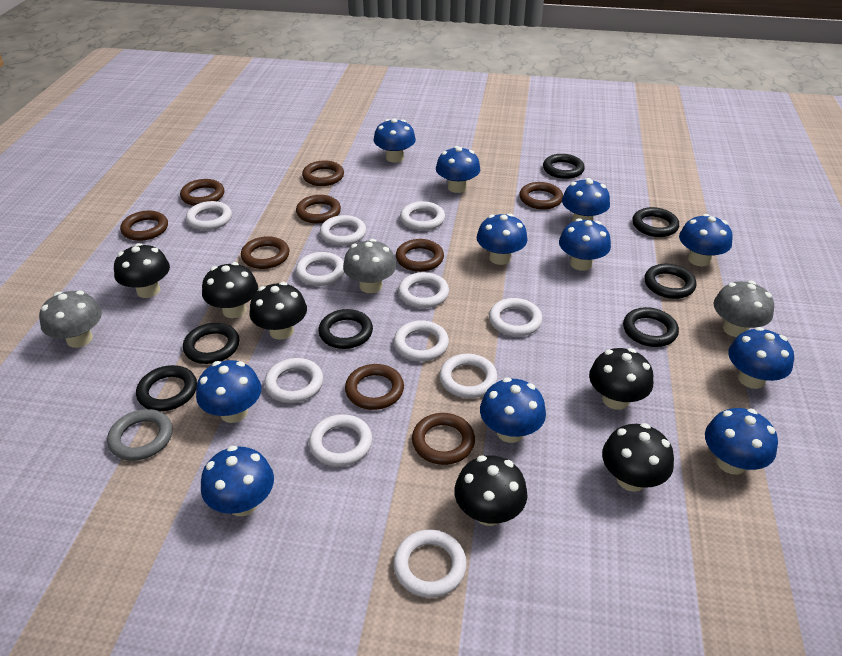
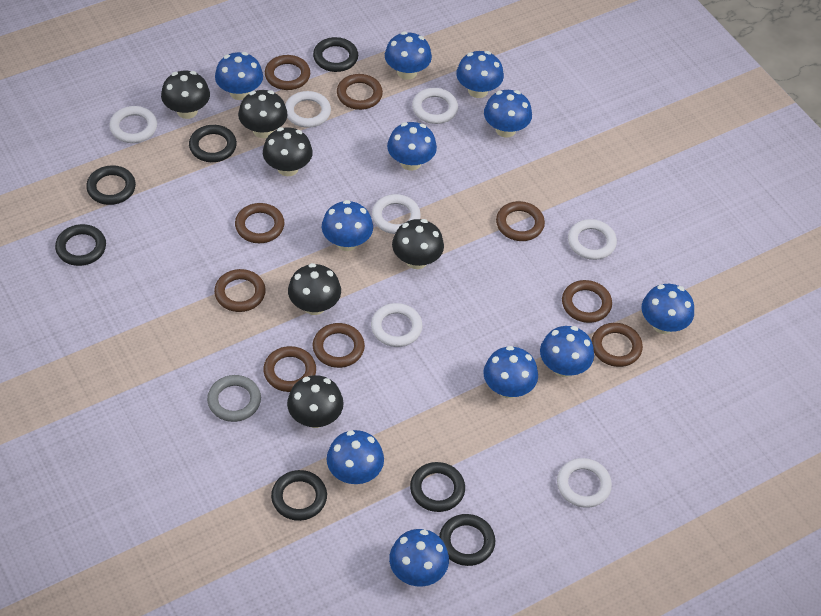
grey mushroom: 3 -> 0
white ring: 11 -> 7

